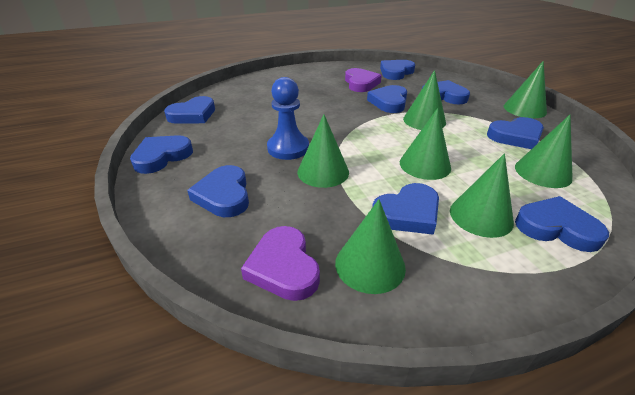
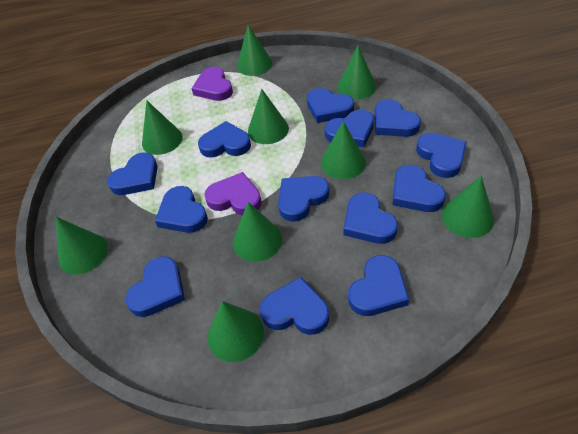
blue heart: 9 -> 13
blue pawn: 1 -> 0
green cone: 7 -> 9

